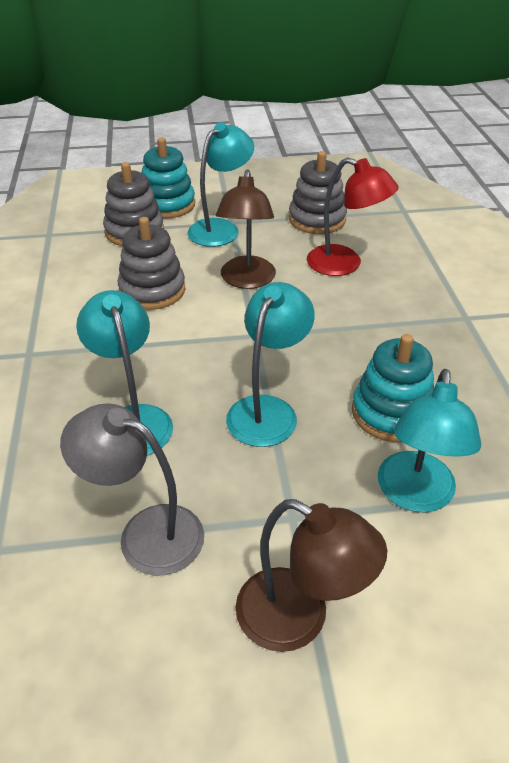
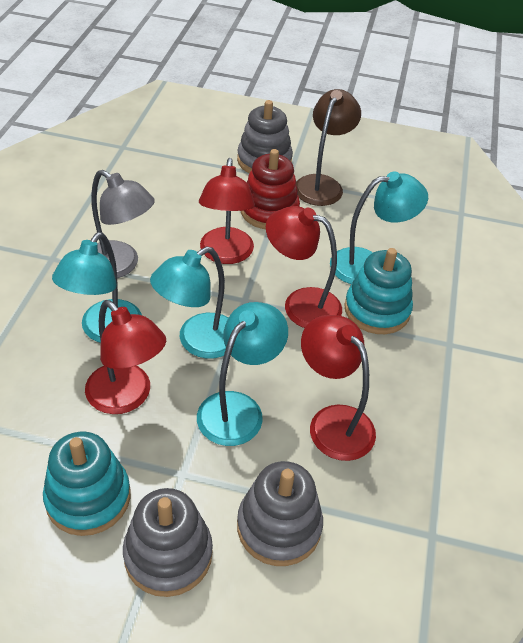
brown lamp: 2 -> 1
red lamp: 1 -> 4
red stacking toy: 0 -> 1

